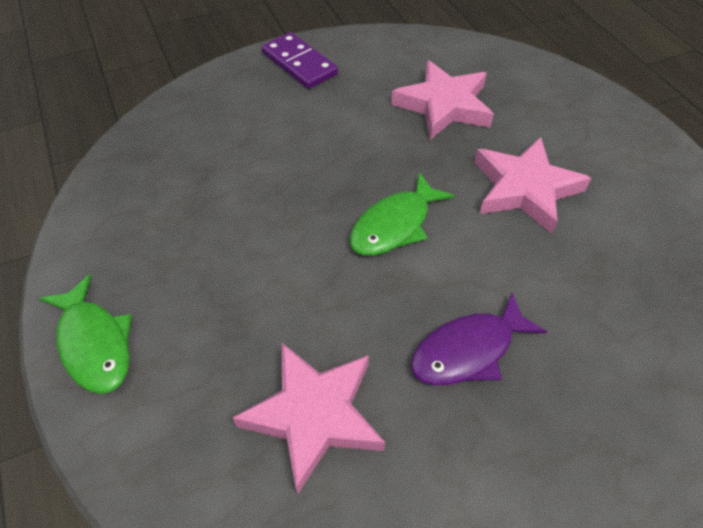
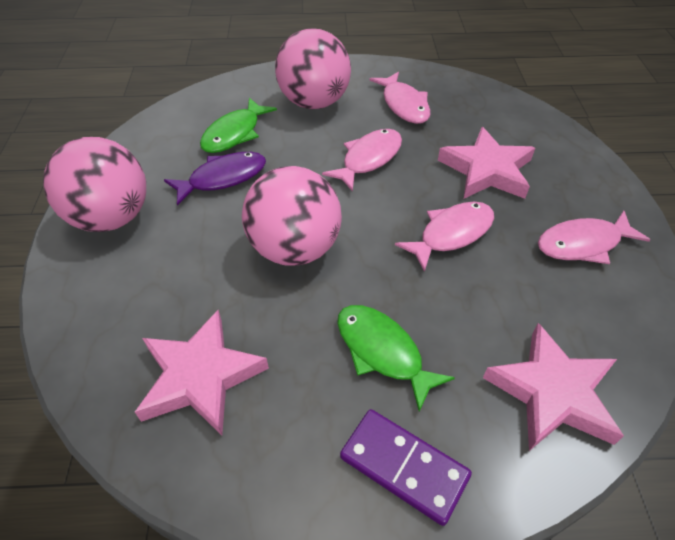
pink ball: 0 -> 3
pink fish: 0 -> 4

